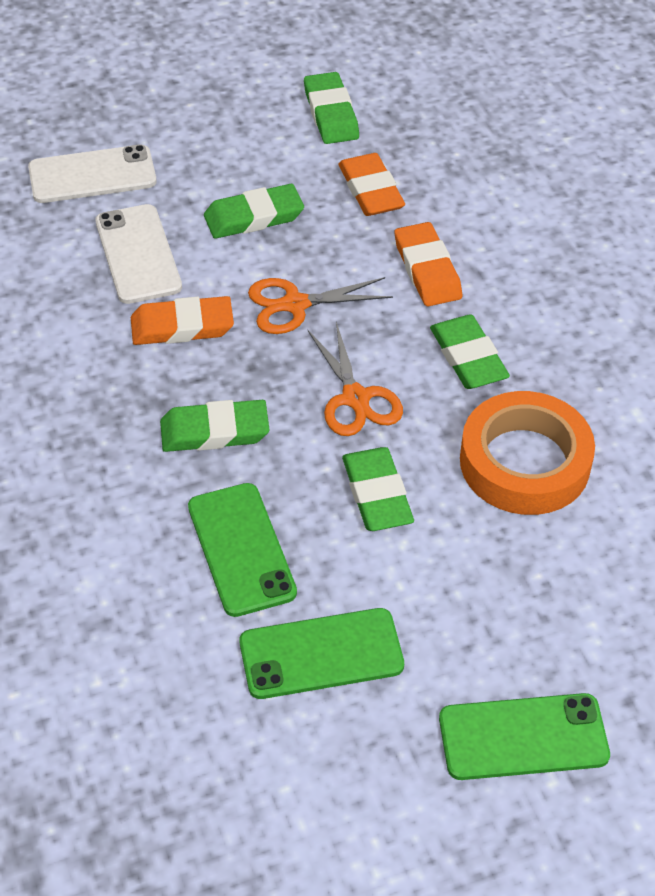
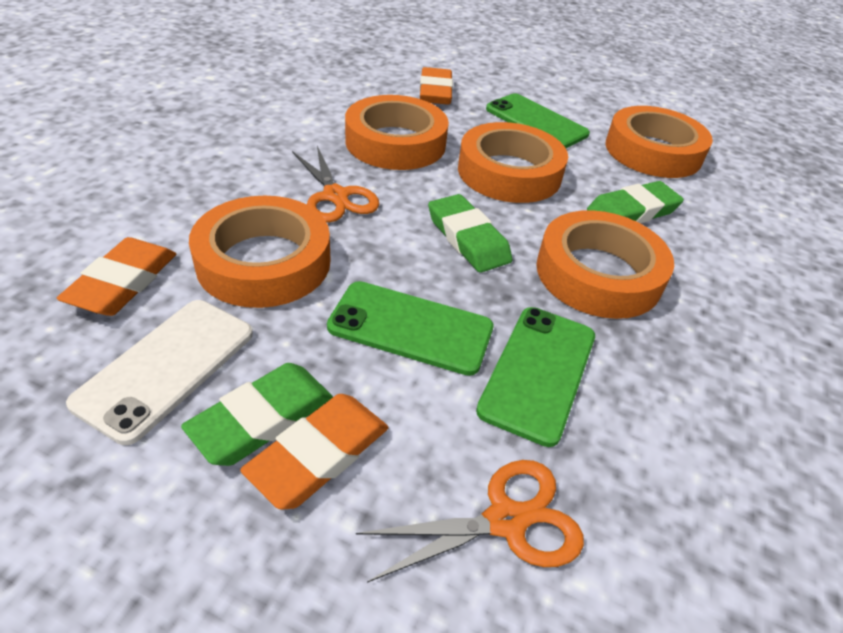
green eraser: 5 -> 3
orange tape: 1 -> 5
white phone: 2 -> 1

